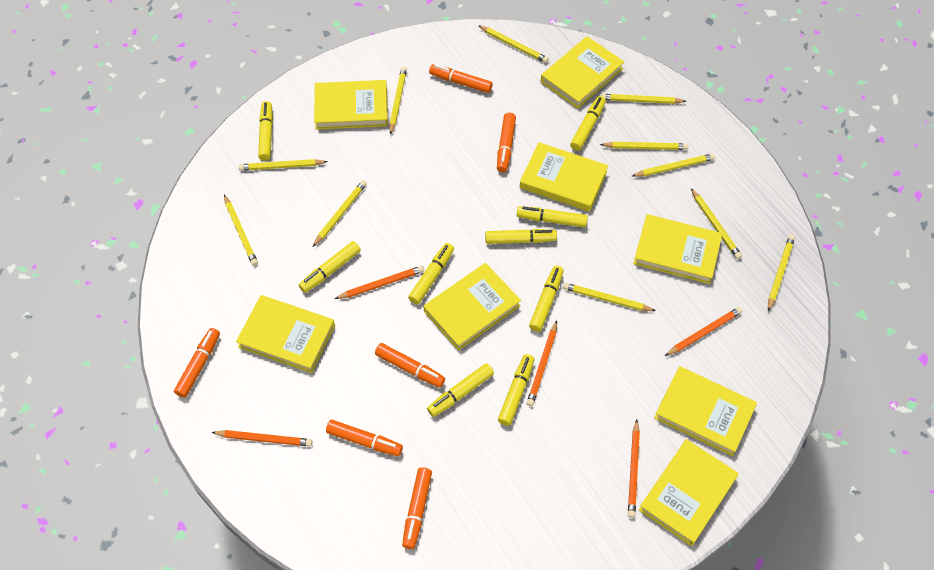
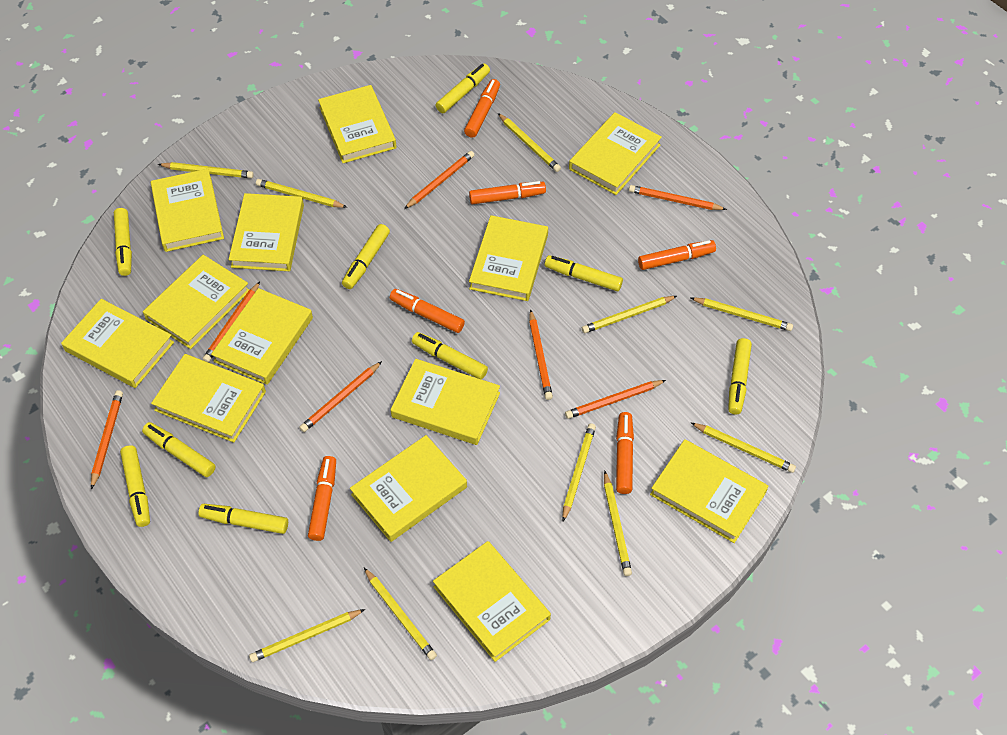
orange pencil: 5 -> 7
yellow book: 8 -> 13
yellow pencil: 11 -> 10

